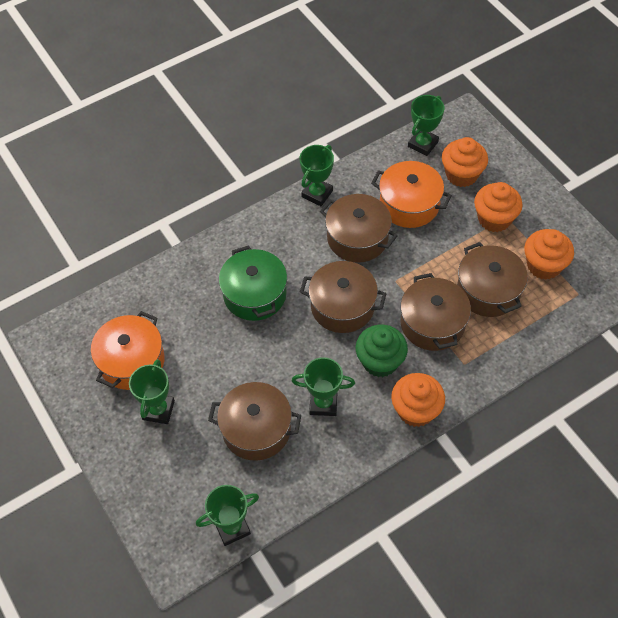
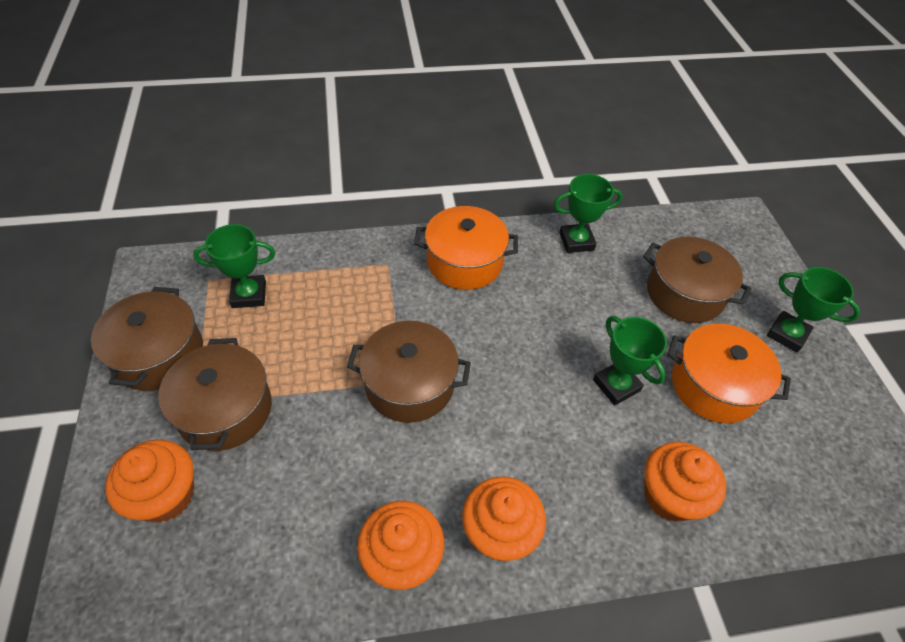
brown pot: 5 -> 4
green cupcake: 1 -> 0
green pot: 1 -> 0
green trophy: 5 -> 4

